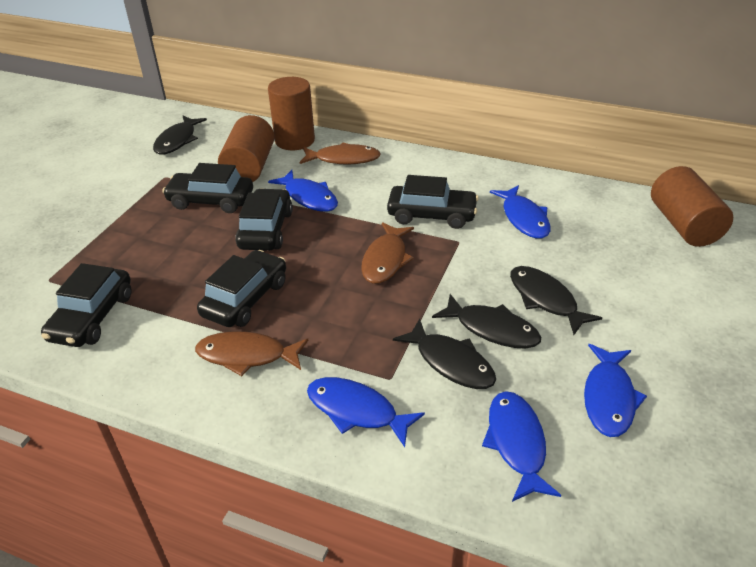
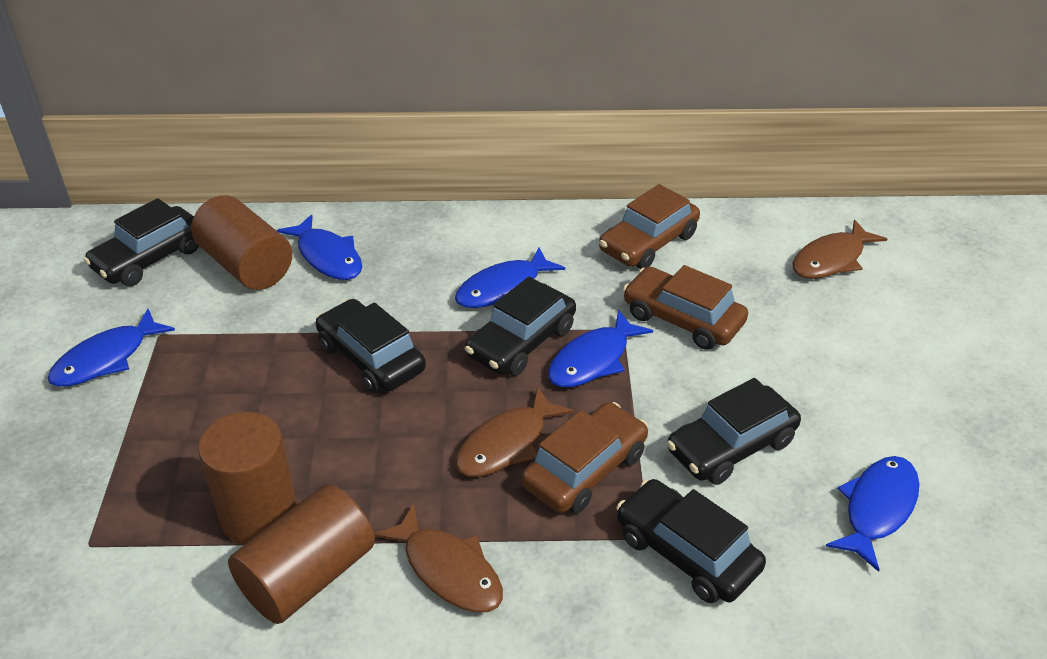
black fish: 4 -> 0
brown car: 0 -> 3

